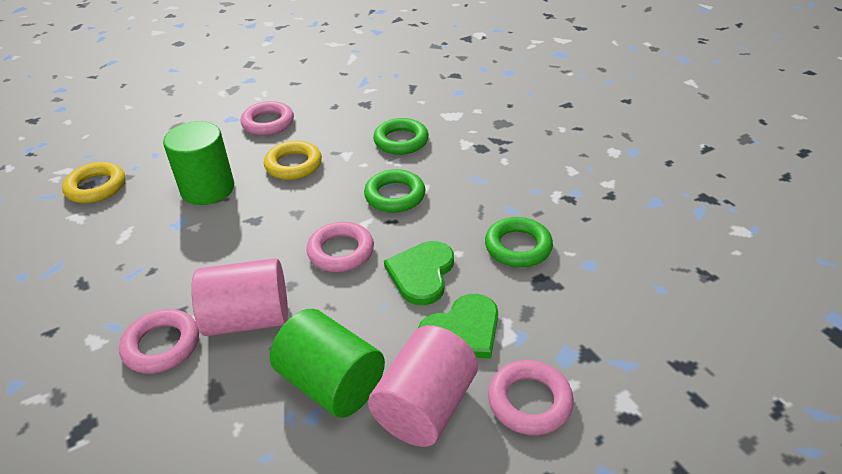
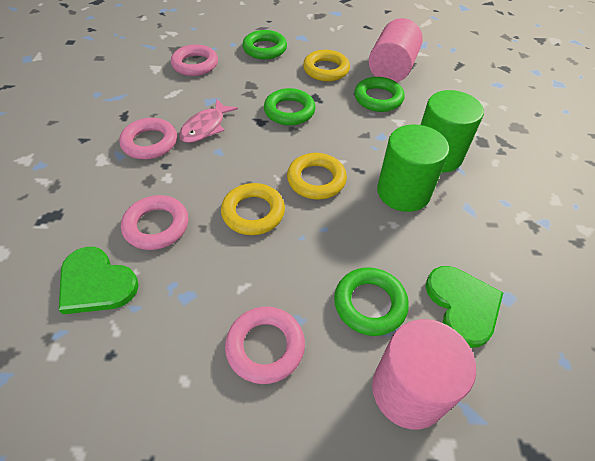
green ring: 3 -> 4
pink fish: 0 -> 1
yellow ring: 2 -> 3

